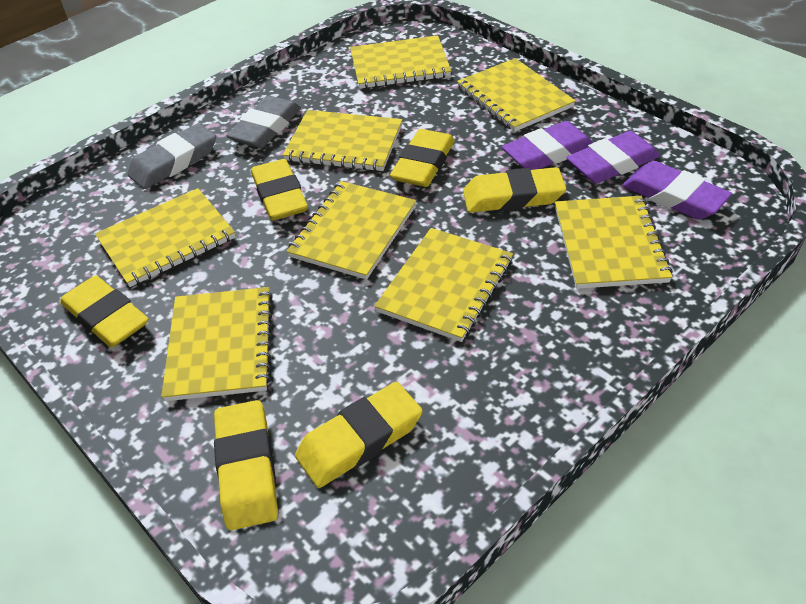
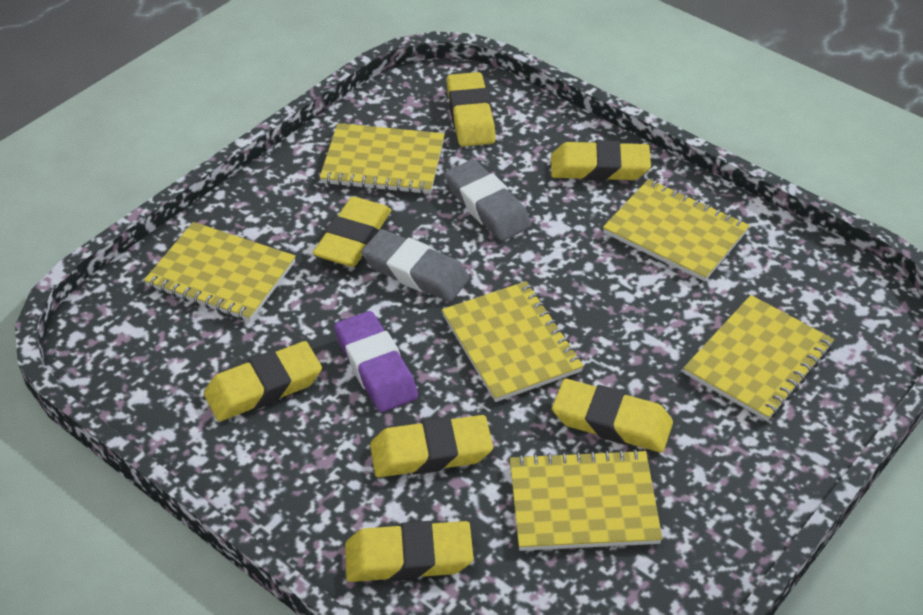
purple eraser: 3 -> 1
yellow eraser: 6 -> 7
yellow notebook: 8 -> 6

